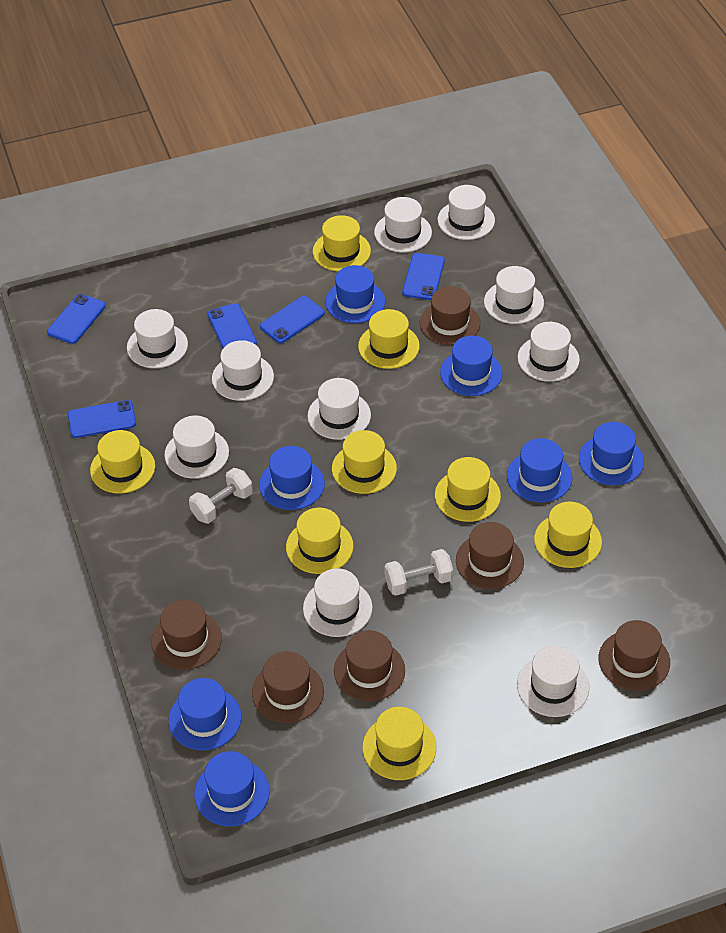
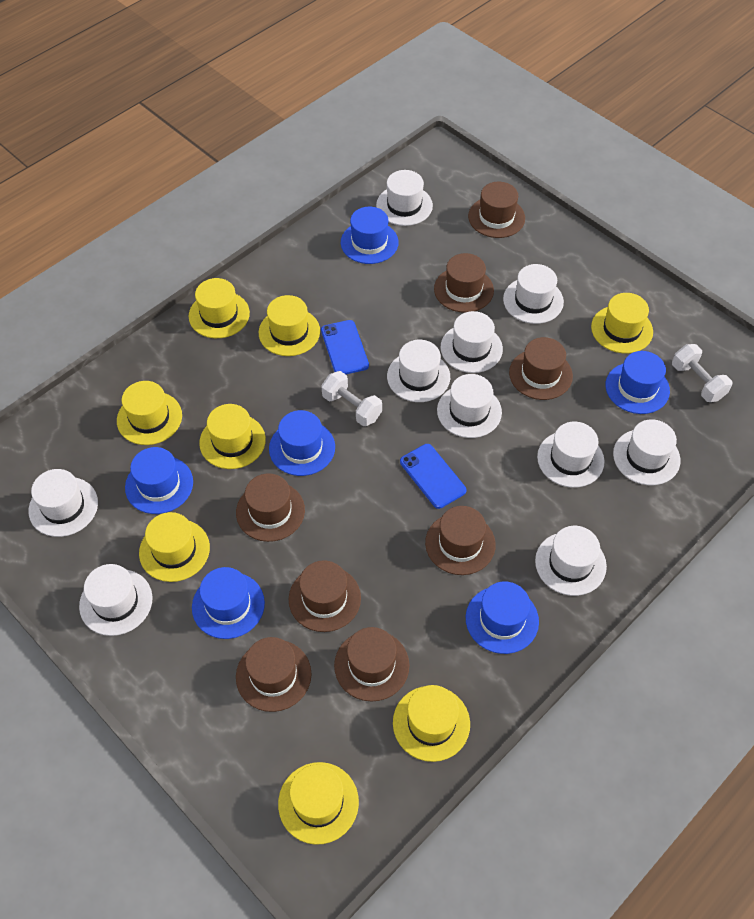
blue hat: 7 -> 6
blue phone: 5 -> 2
brown hat: 6 -> 8

